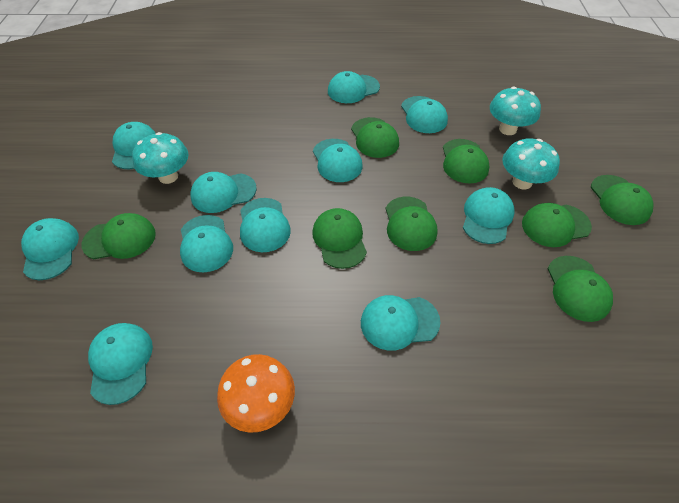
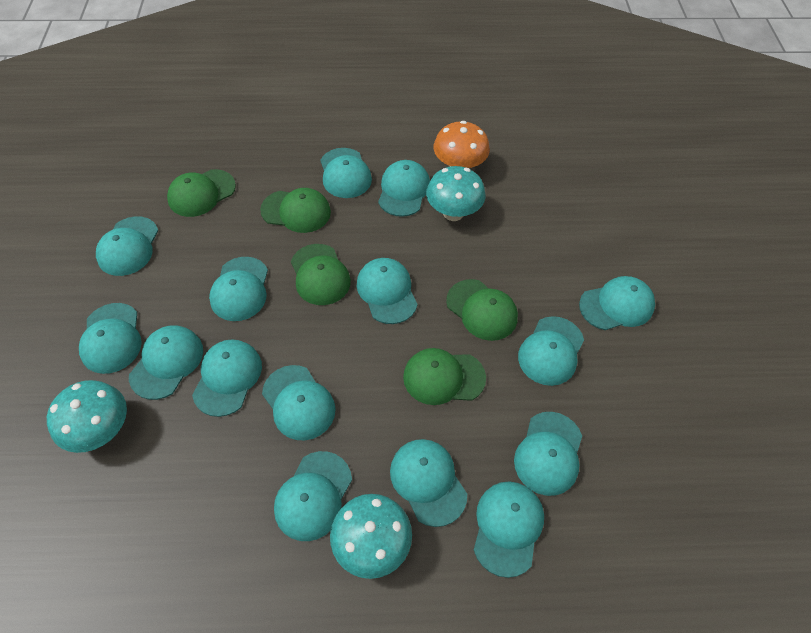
green cap: 8 -> 5
turquoise cap: 11 -> 15

